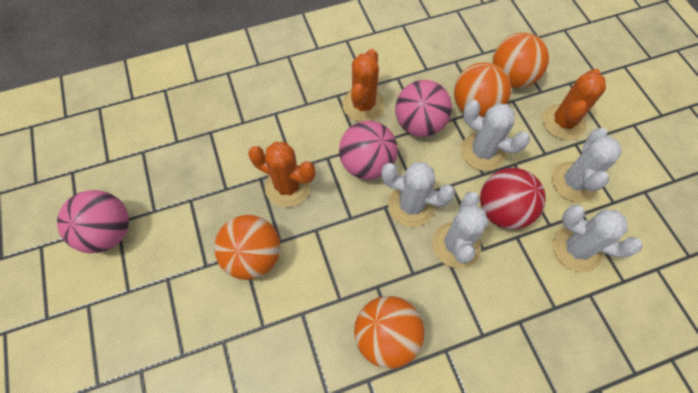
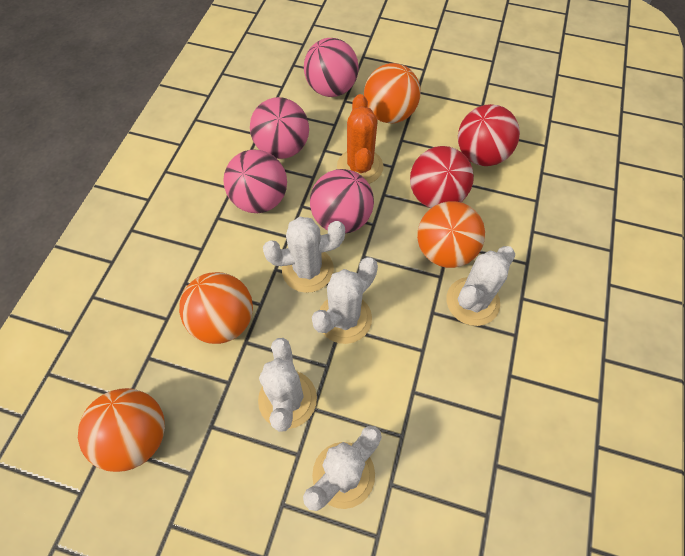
orange cactus: 3 -> 1
pink ball: 3 -> 4
red ball: 1 -> 2

